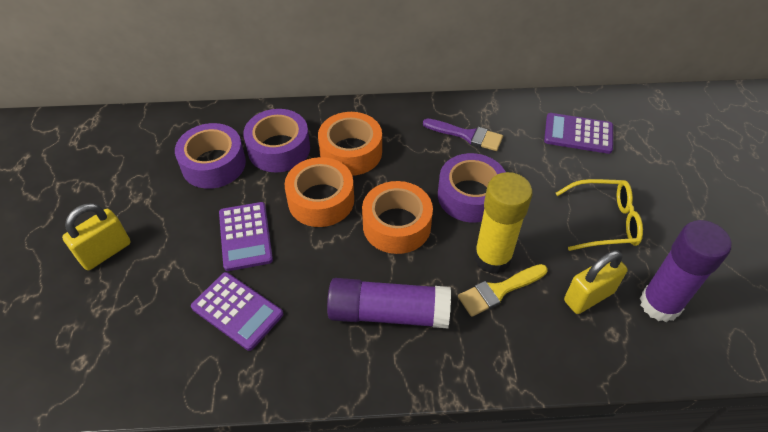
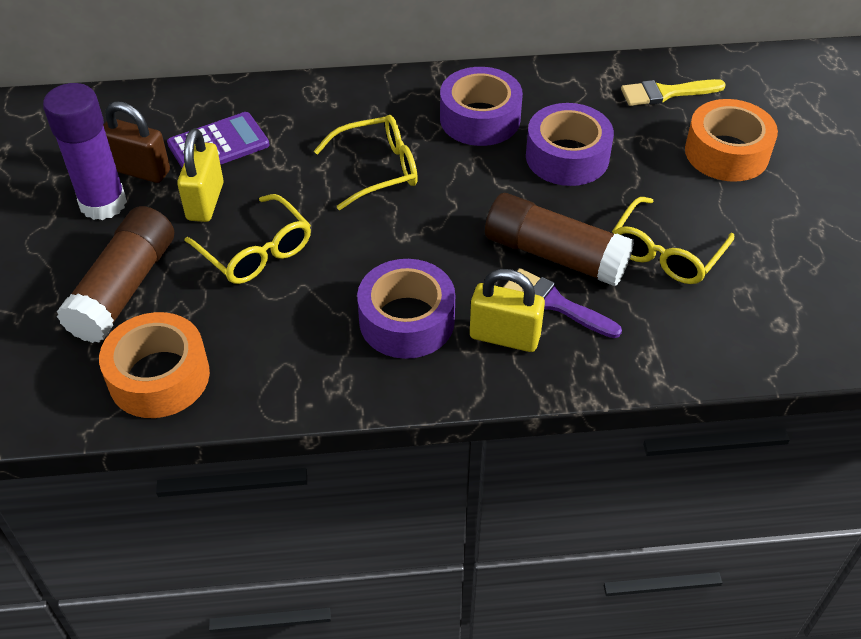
brown glue stick: 0 -> 2
brown padlock: 0 -> 1
orange tape: 3 -> 2
purple calculator: 3 -> 1
purple glue stick: 2 -> 1
yellow glasses: 1 -> 3
yellow glue stick: 1 -> 0

